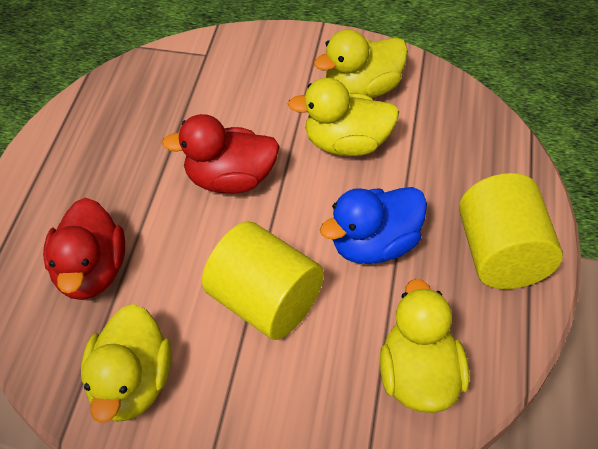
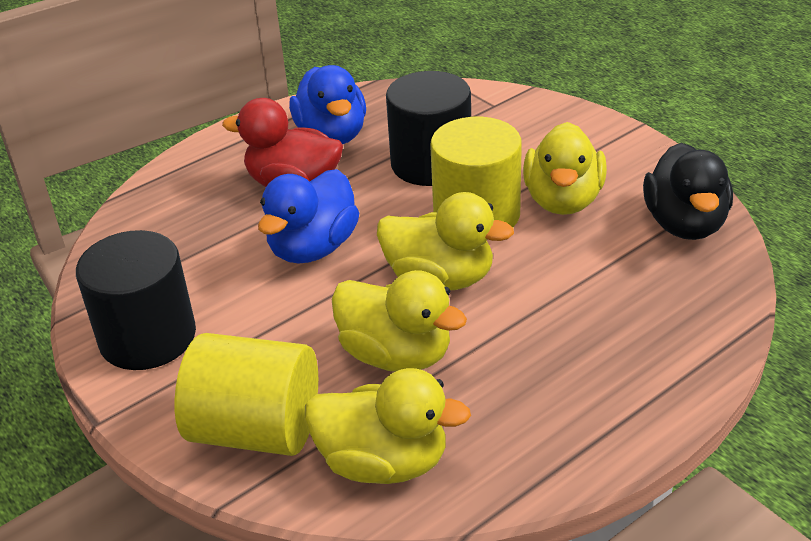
black cylinder: 0 -> 2
black duck: 0 -> 1
blue duck: 1 -> 2
red duck: 2 -> 1

